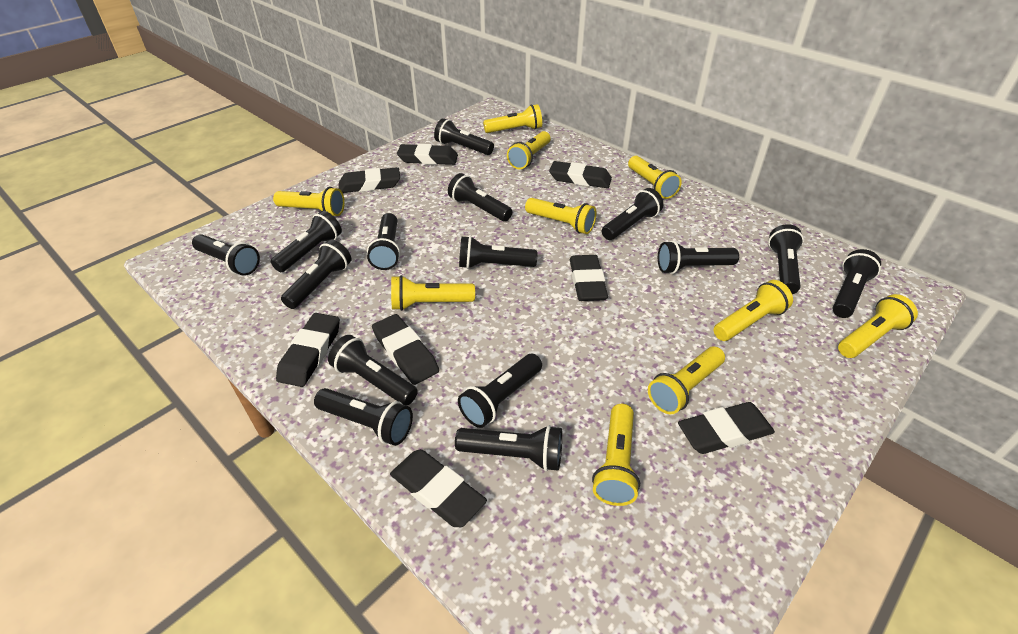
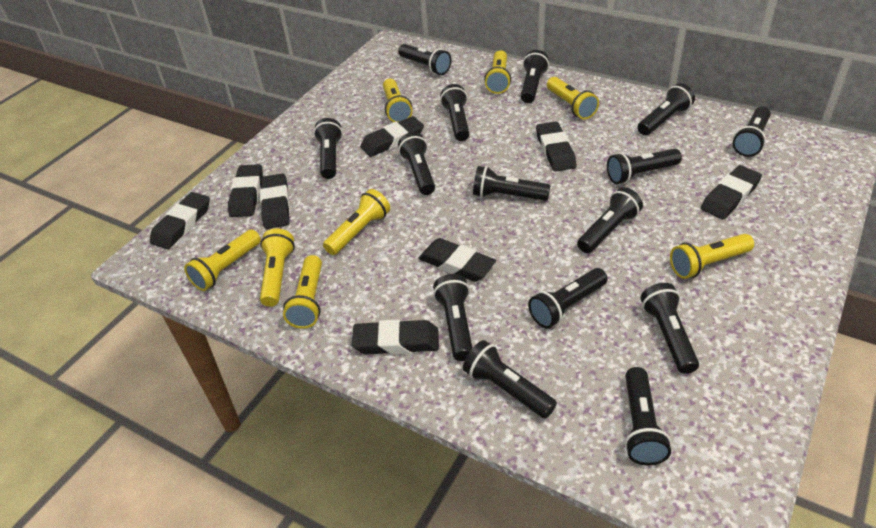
yellow flashlight: 10 -> 8

